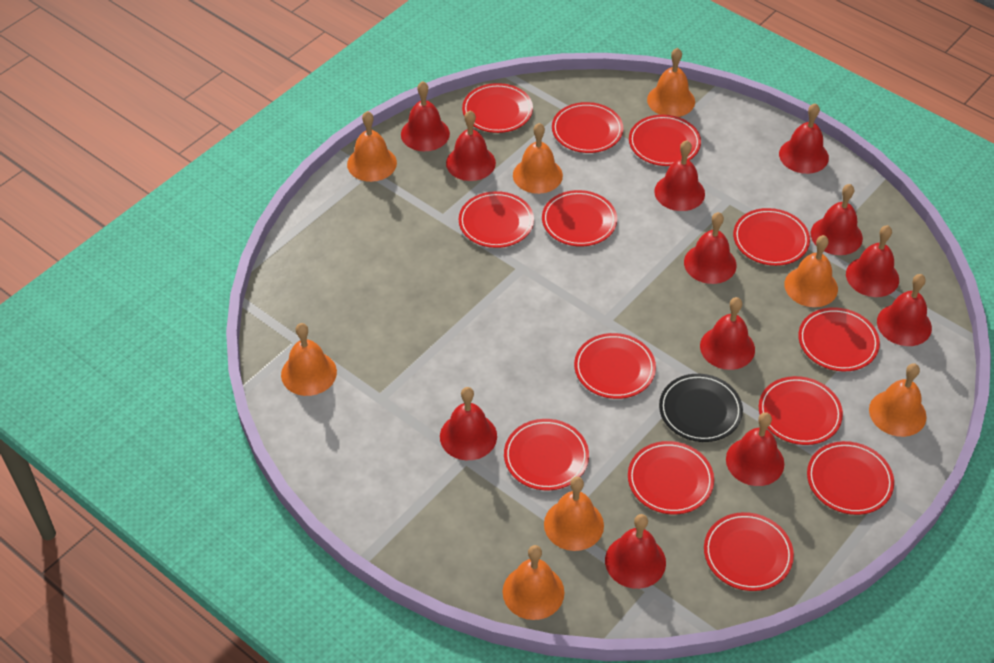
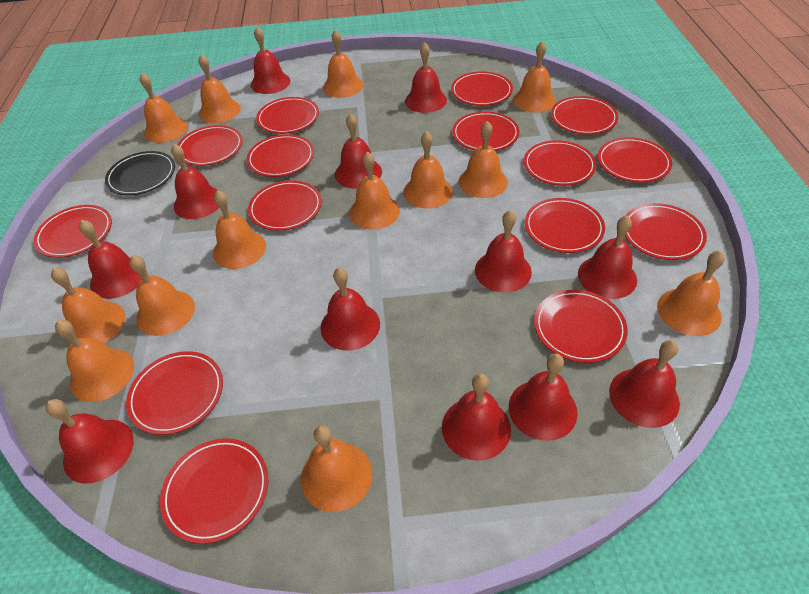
orange bell: 8 -> 13
red plate: 13 -> 15

